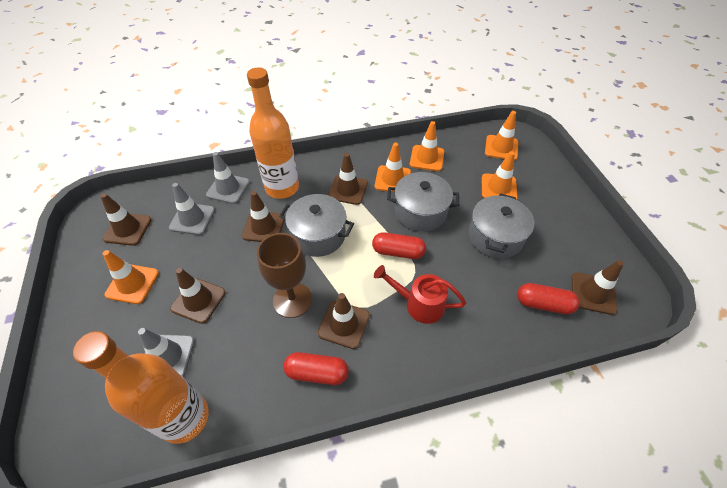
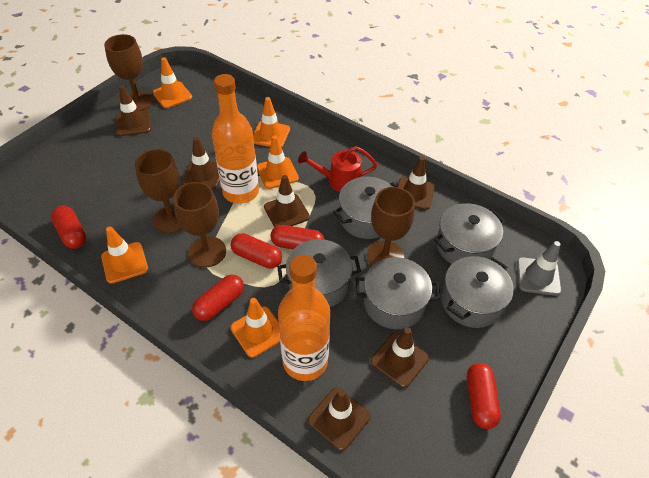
brown goblet: 1 -> 4
grey pot: 3 -> 5
grey traffic cone: 3 -> 1
red capsule: 3 -> 5

